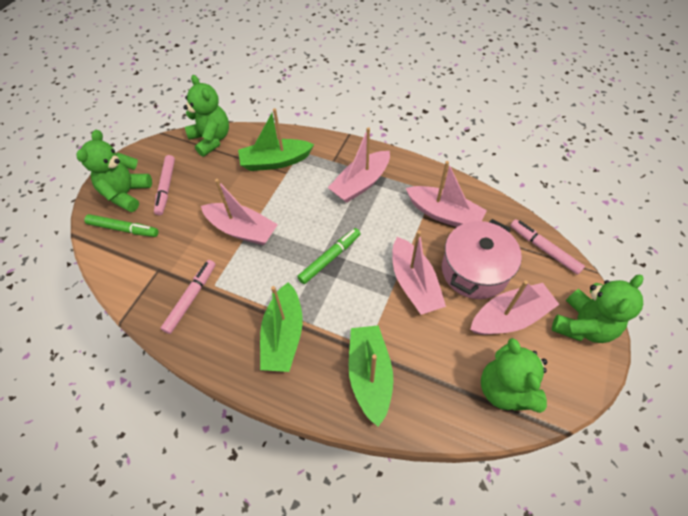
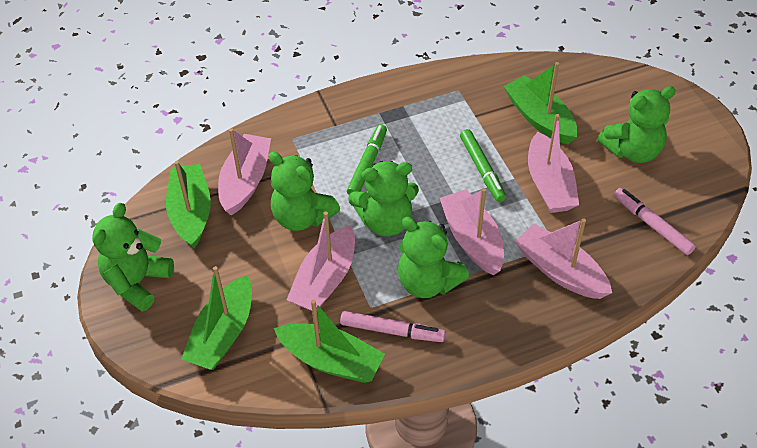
green boat: 3 -> 4
green teddy bear: 4 -> 5
pink marker: 3 -> 2
pink pot: 1 -> 0

